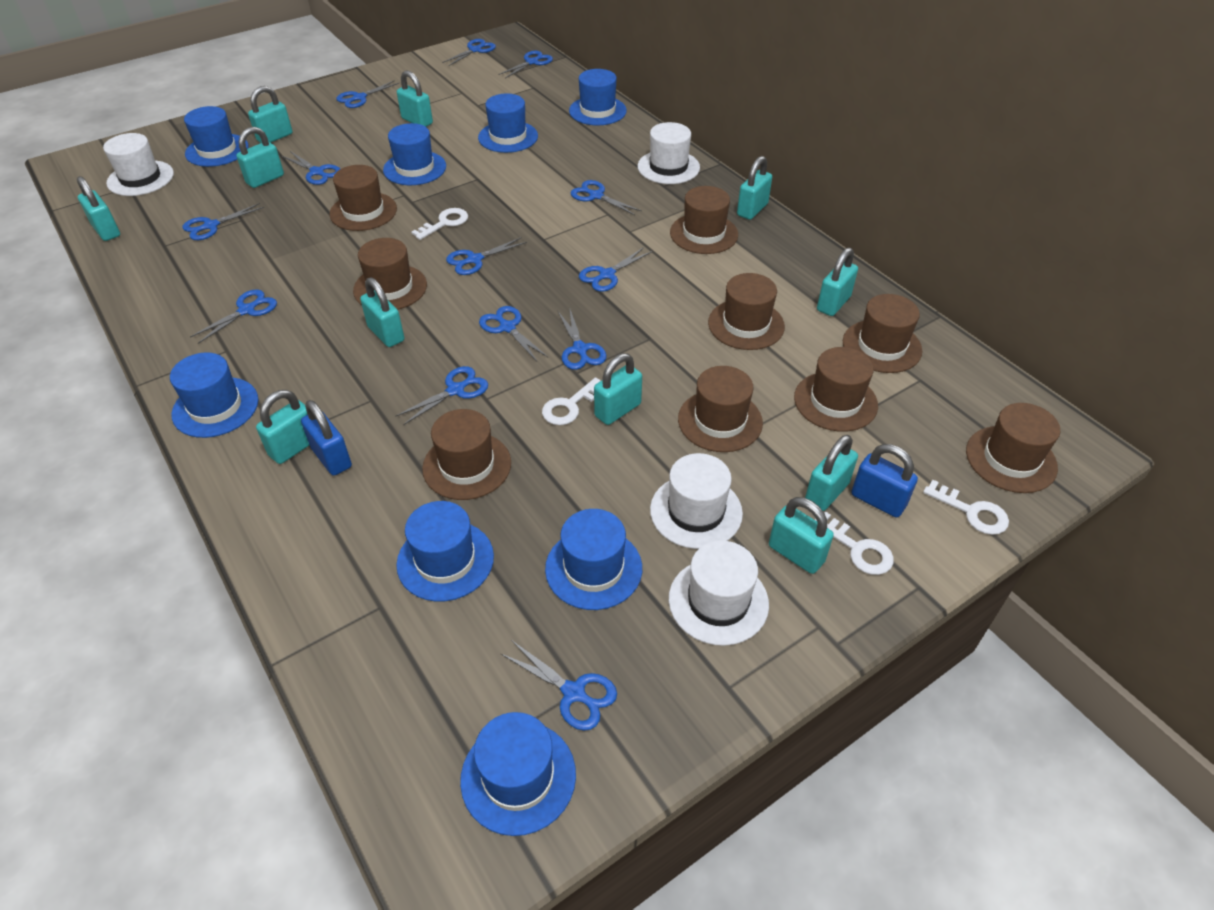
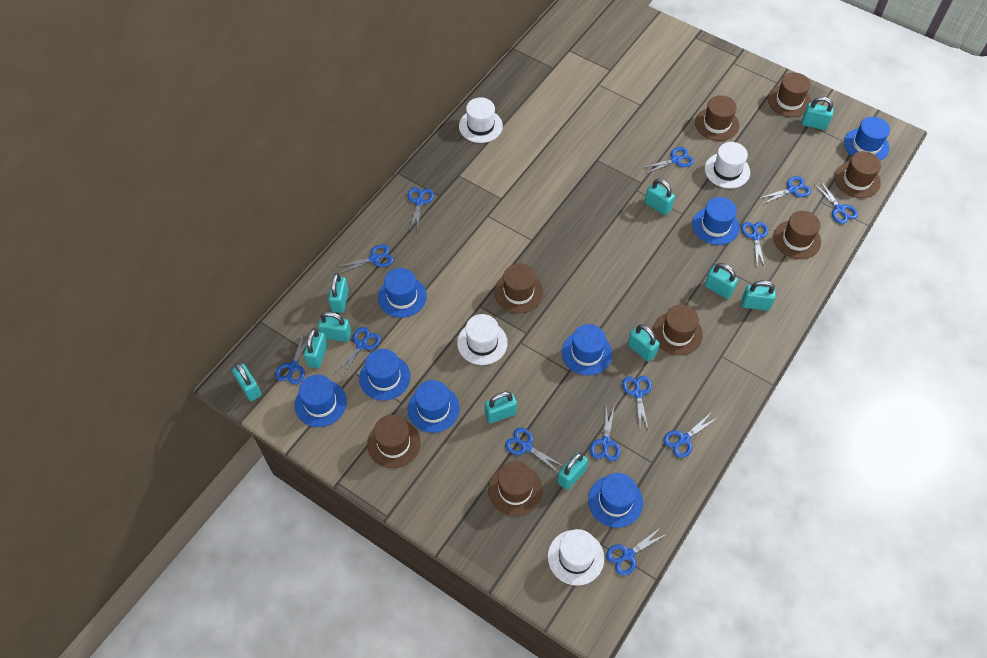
blue padlock: 2 -> 0
brown hat: 9 -> 8
white key: 4 -> 0

